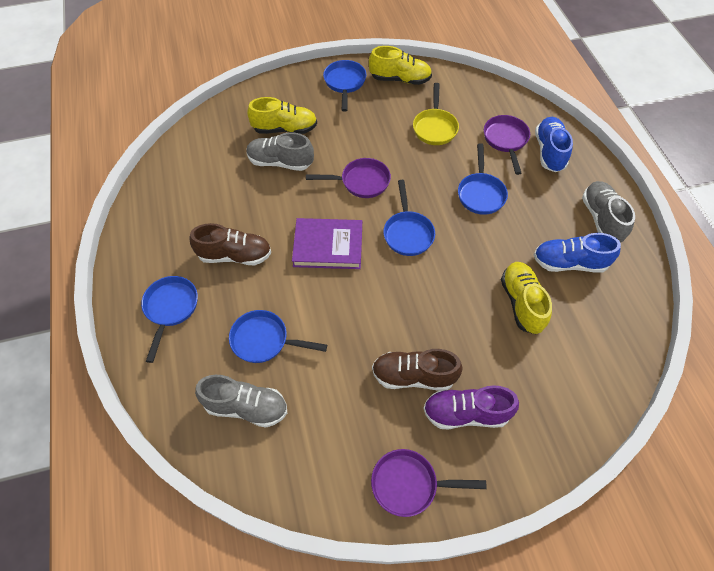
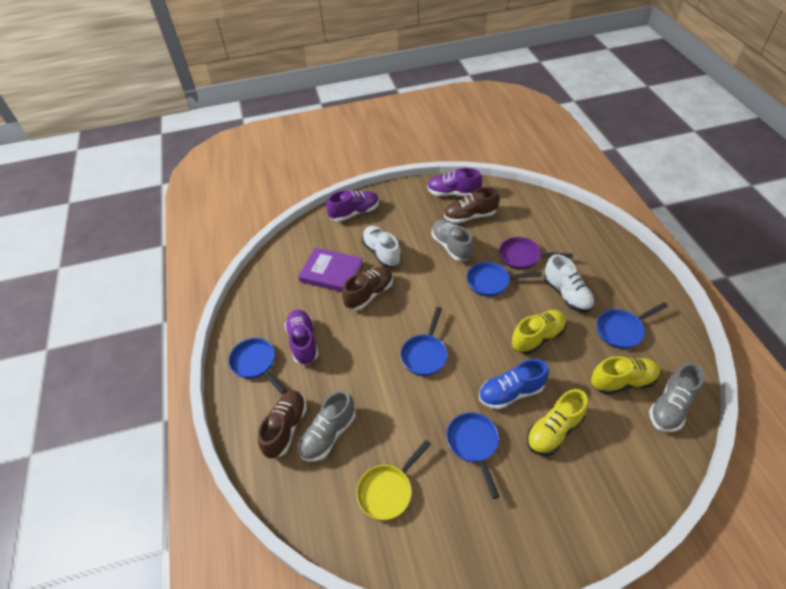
blue shoe: 2 -> 1
brown shoe: 2 -> 3
purple pan: 3 -> 1
purple shoe: 1 -> 3
white shoe: 0 -> 2

